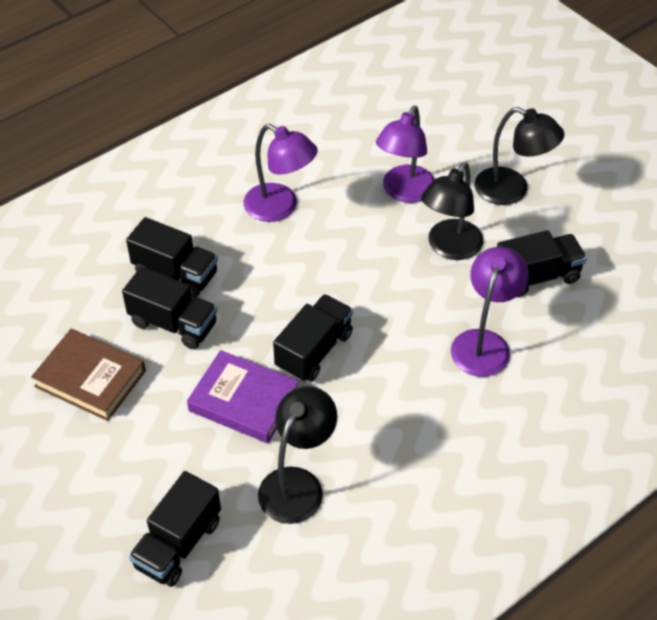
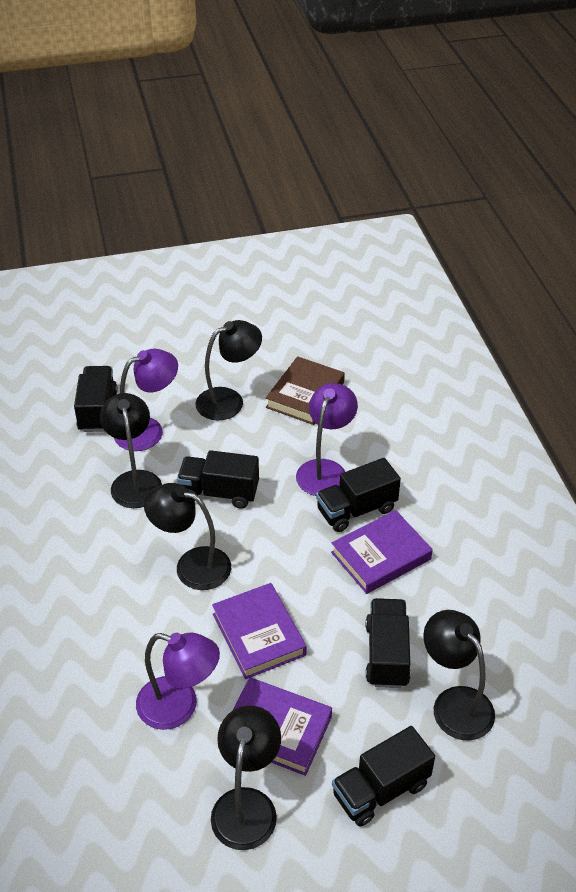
black lamp: 3 -> 5
purple book: 1 -> 3

